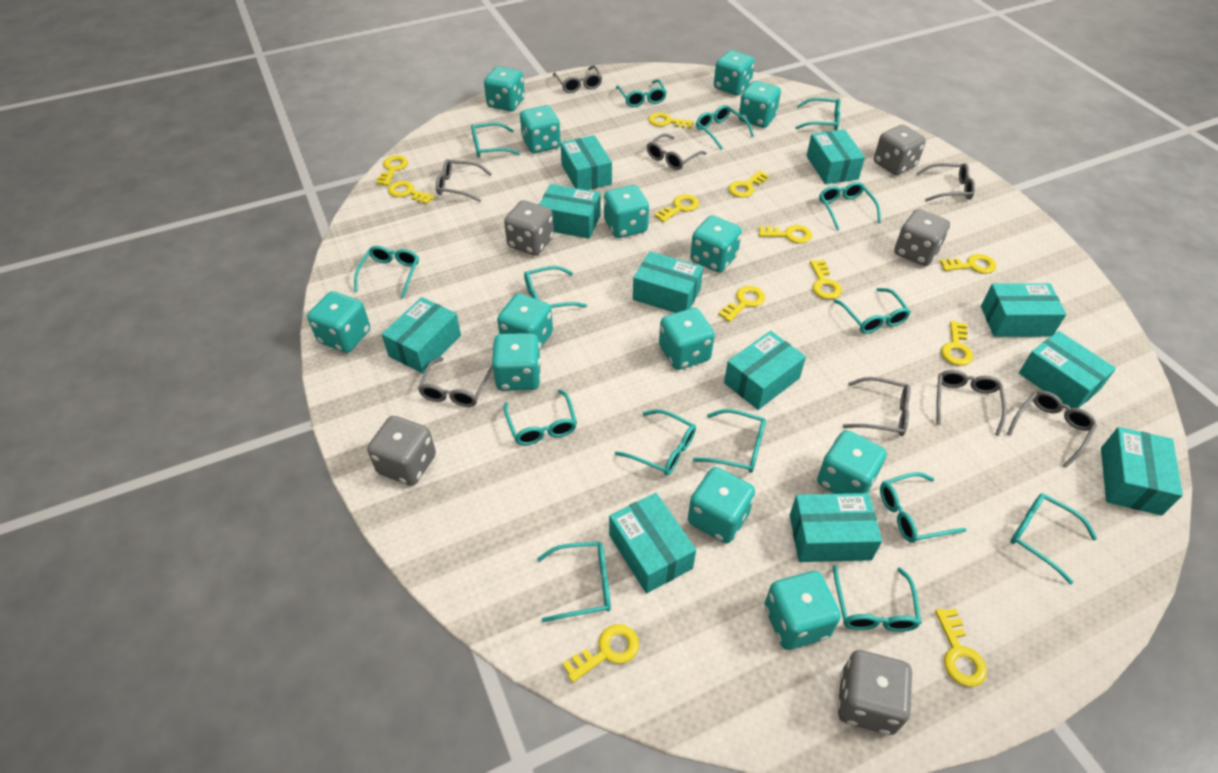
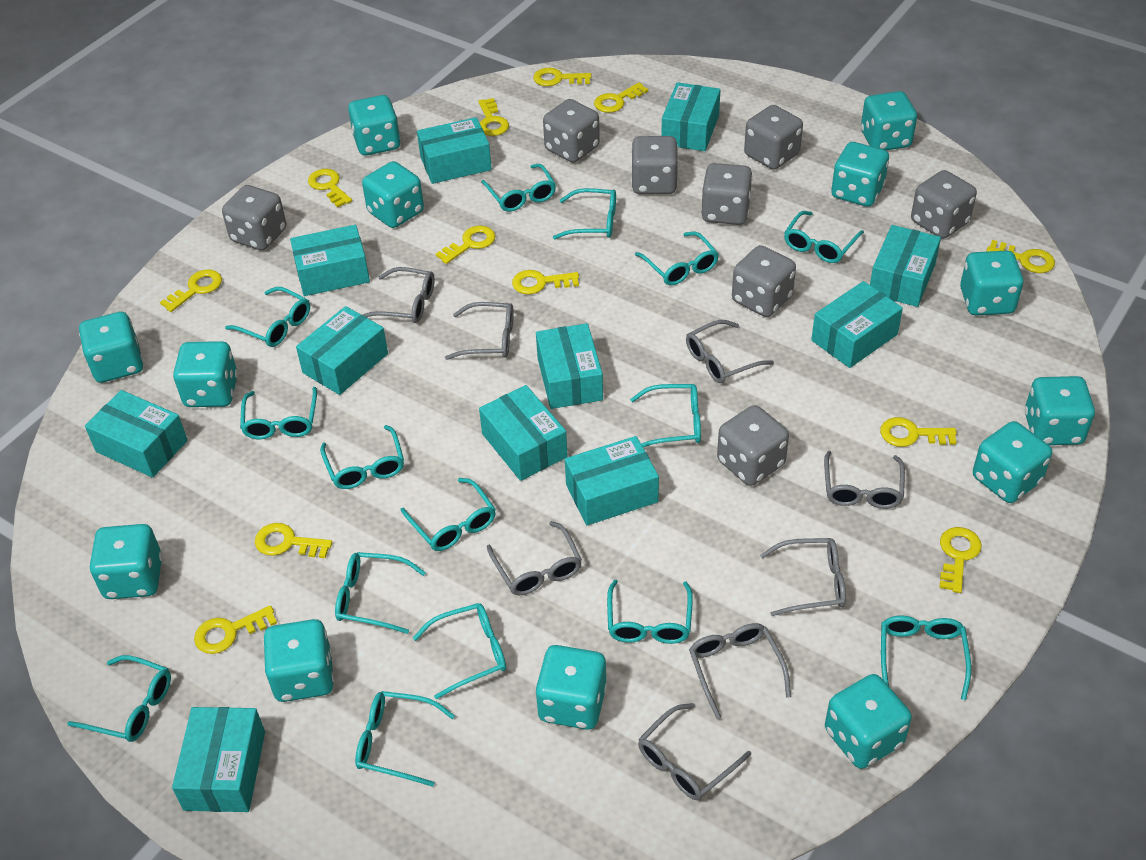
grey dice: 5 -> 8

